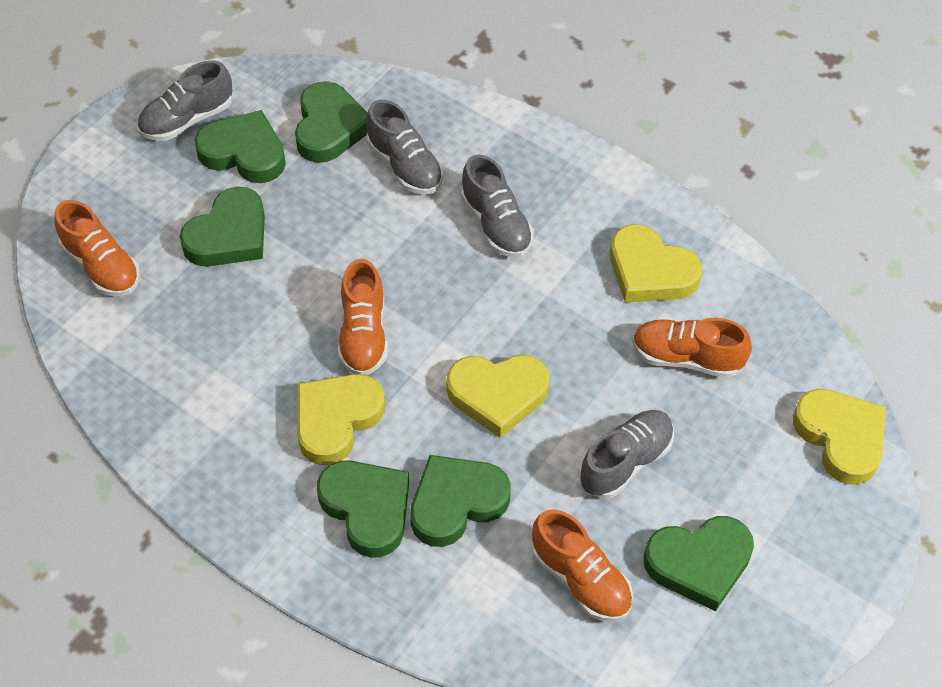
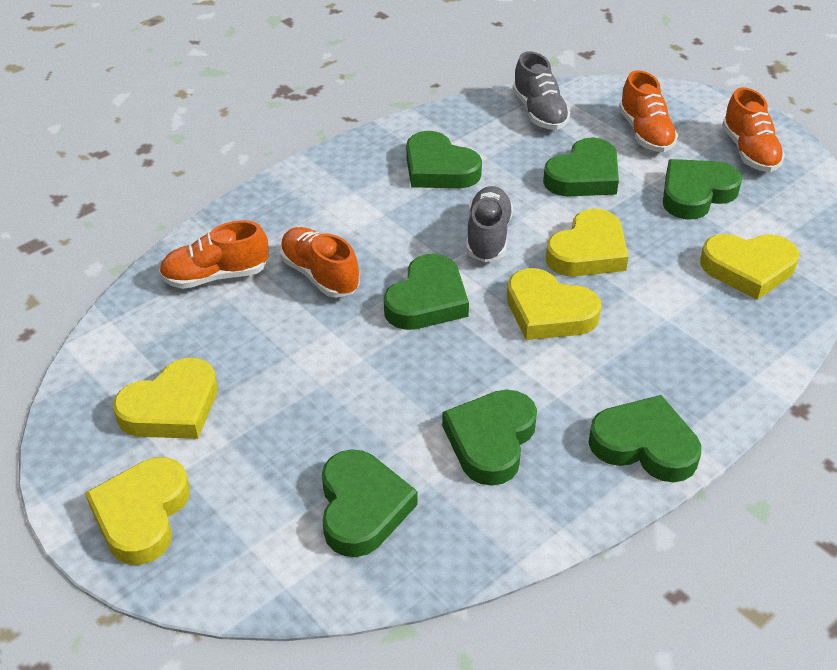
green heart: 6 -> 7
grey shoe: 4 -> 2
yellow heart: 4 -> 5

